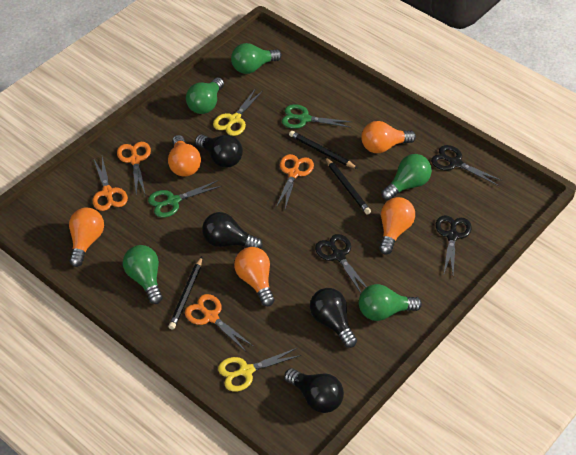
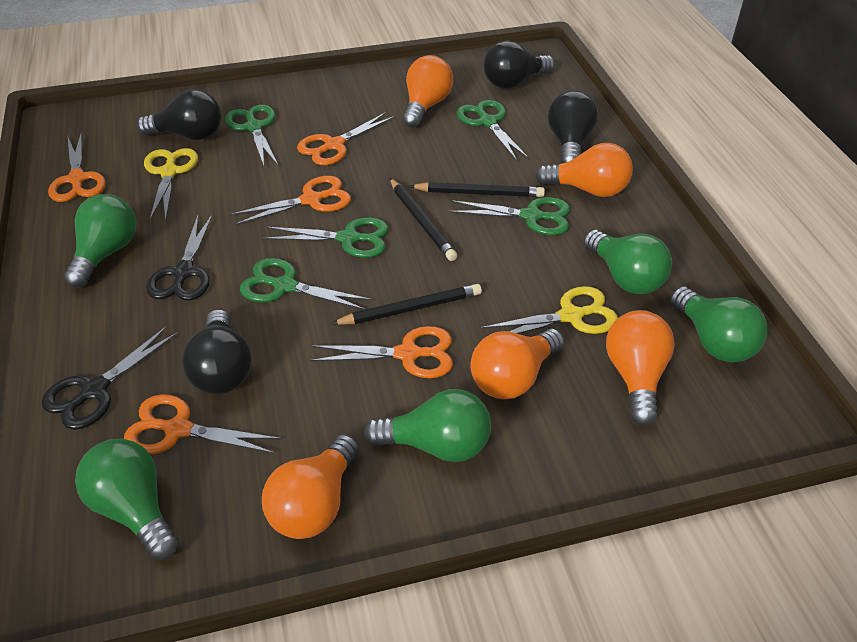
black scissors: 3 -> 2
green scissors: 2 -> 5
orange scissors: 4 -> 5

